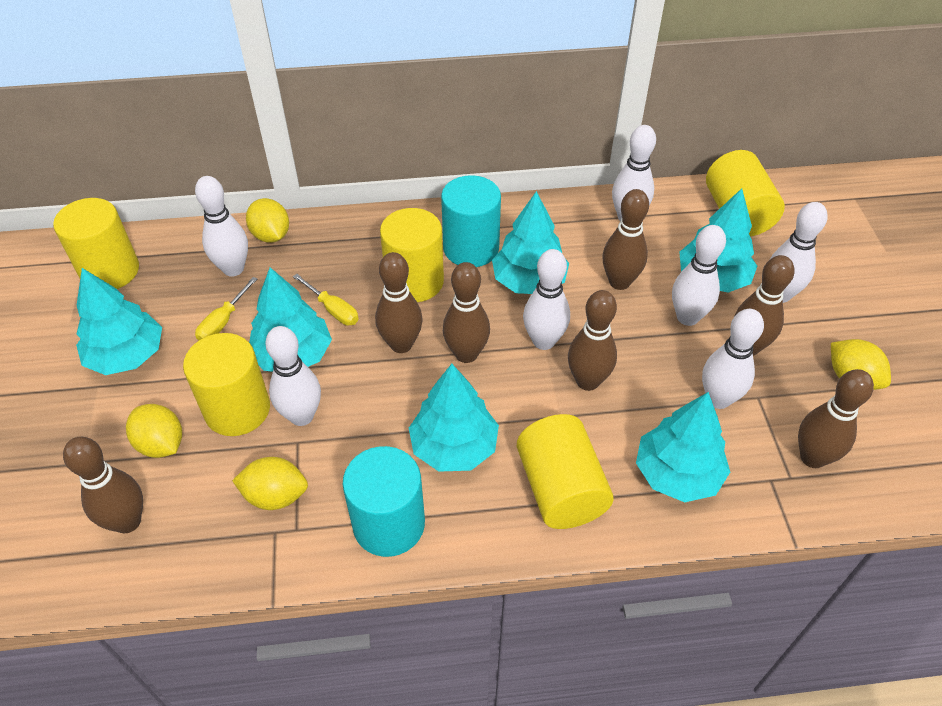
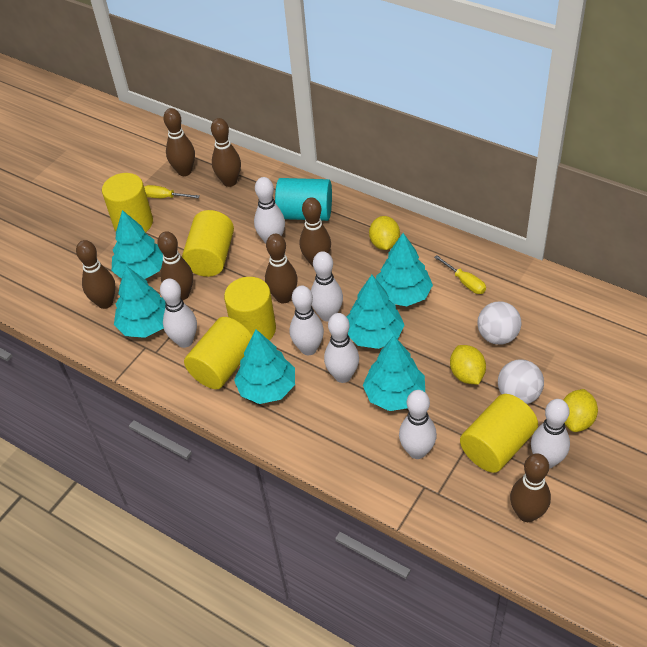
turquoise cylinder: 2 -> 1
white ball: 0 -> 2
yellow lemon: 4 -> 3

